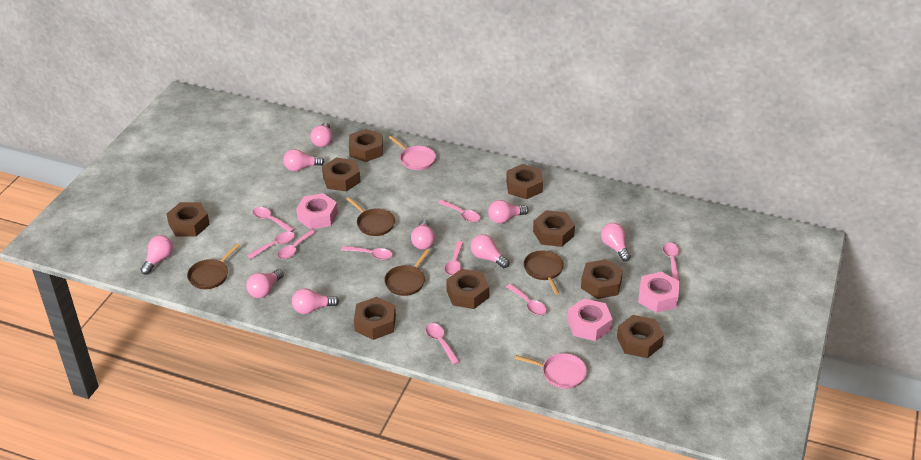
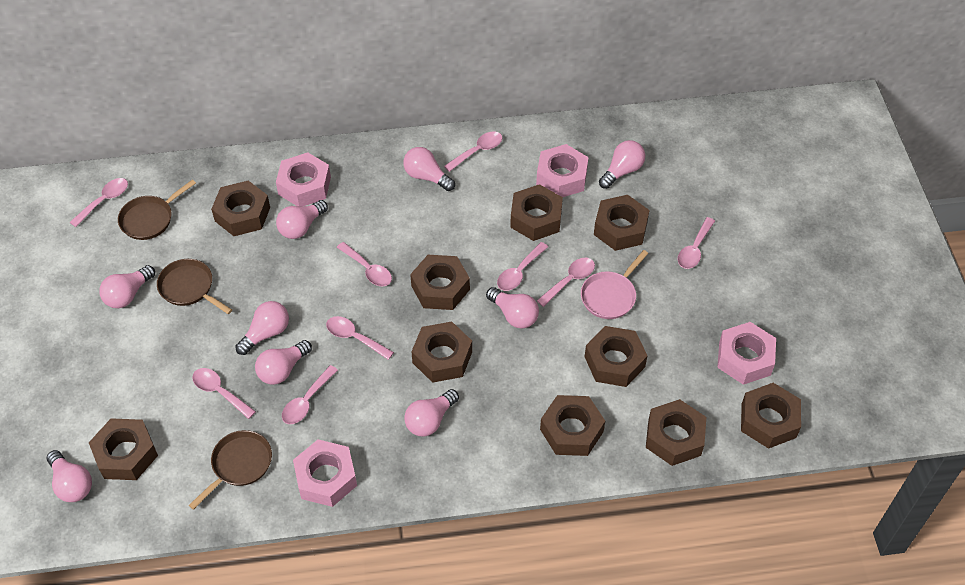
brown nut: 9 -> 10
brown pan: 4 -> 3
pink nut: 3 -> 4
pink pan: 2 -> 1

